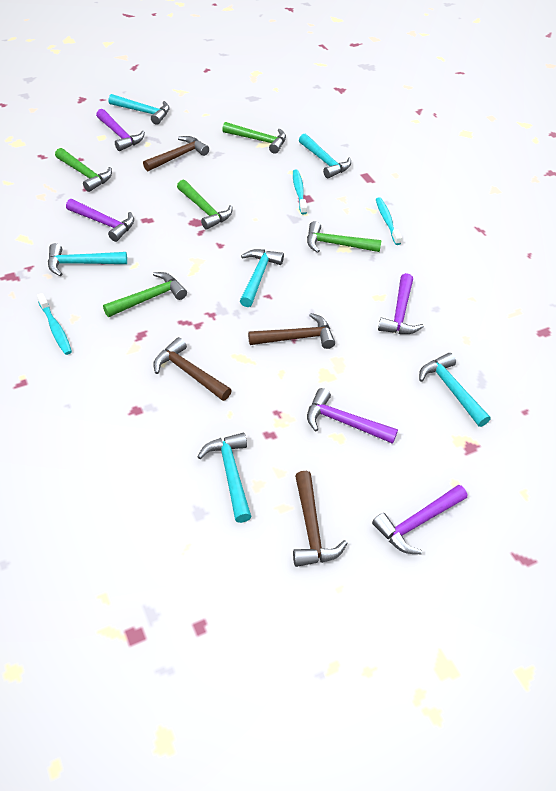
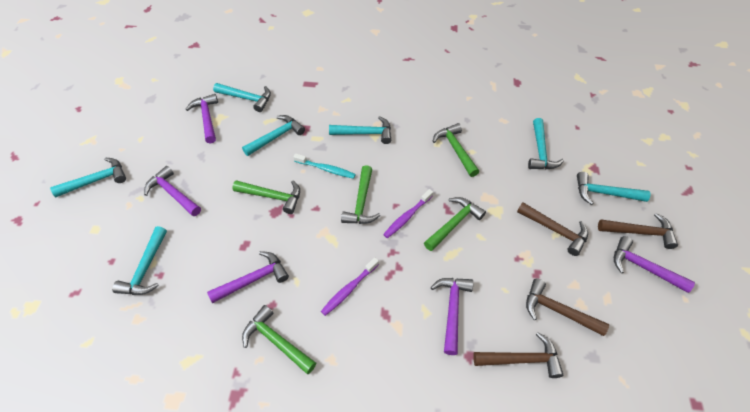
purple toothbrush: 0 -> 2
turquoise hammer: 6 -> 7
turquoise toothbrush: 3 -> 1

